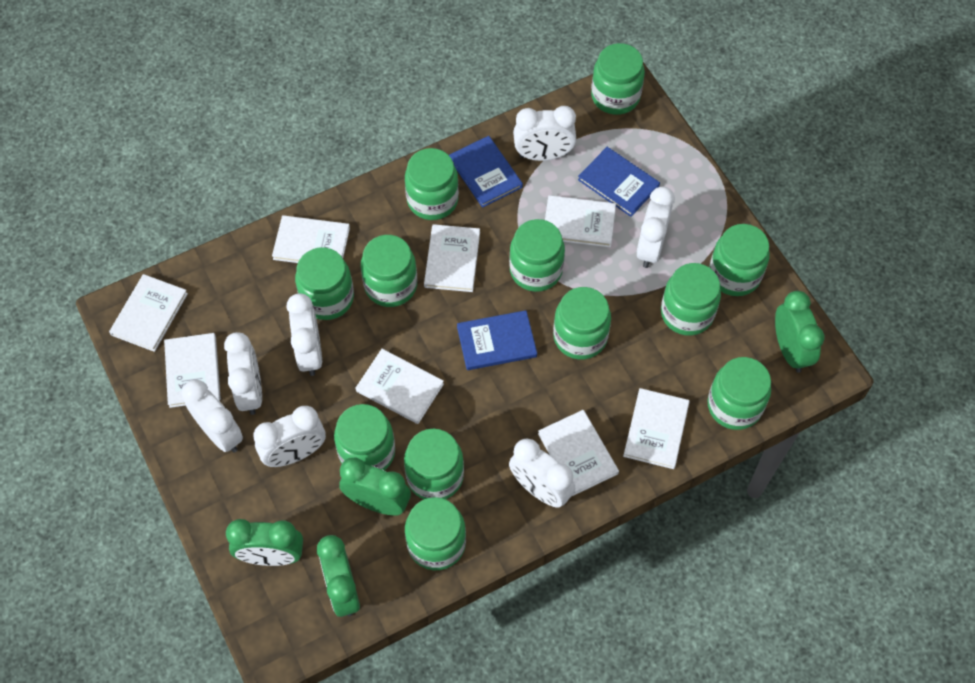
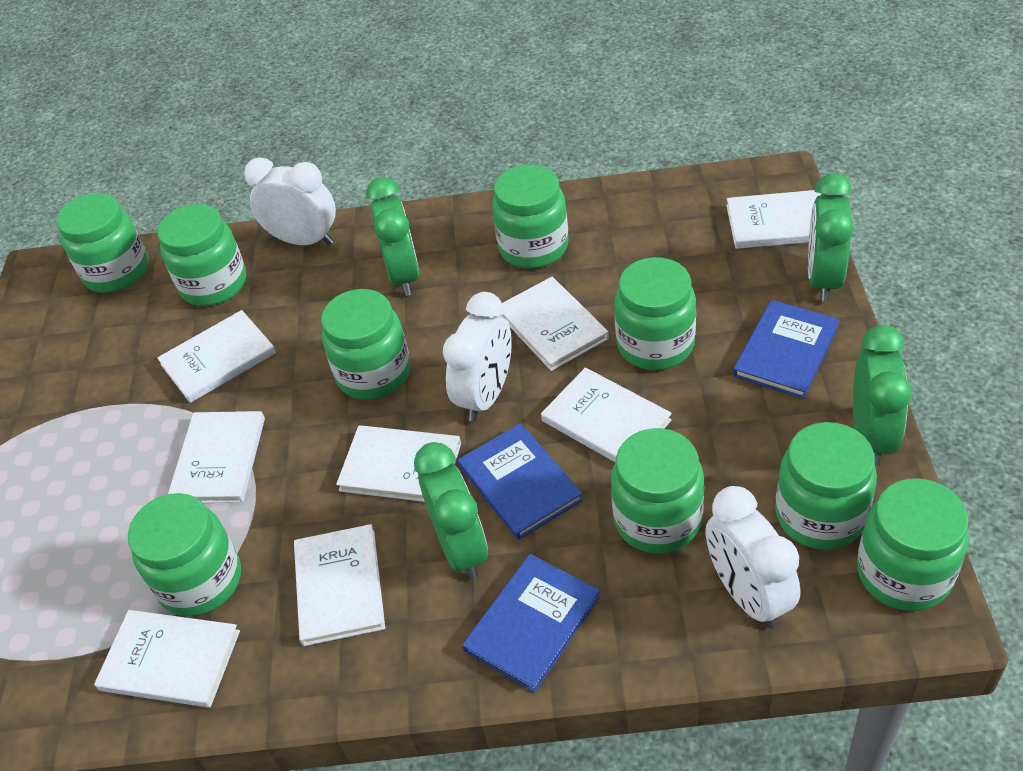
green jar: 12 -> 9
white clock: 7 -> 3

